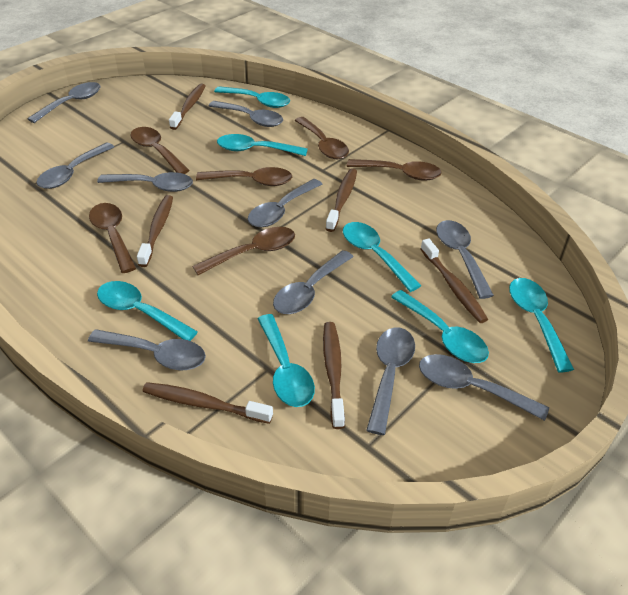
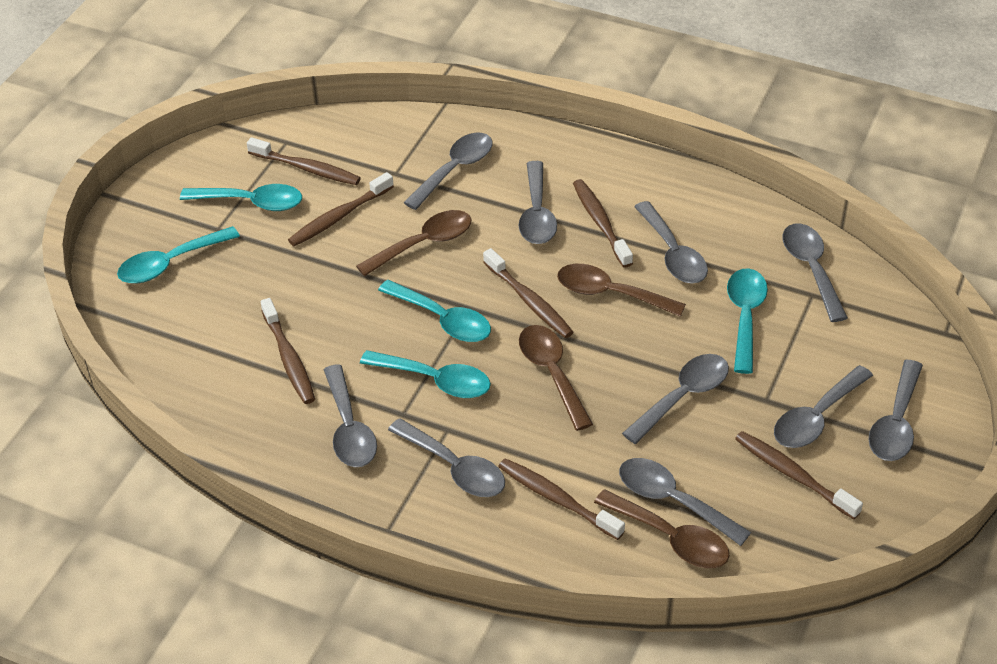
brown spoon: 6 -> 4
brown toothbrush: 6 -> 7
turquoise spoon: 7 -> 5

